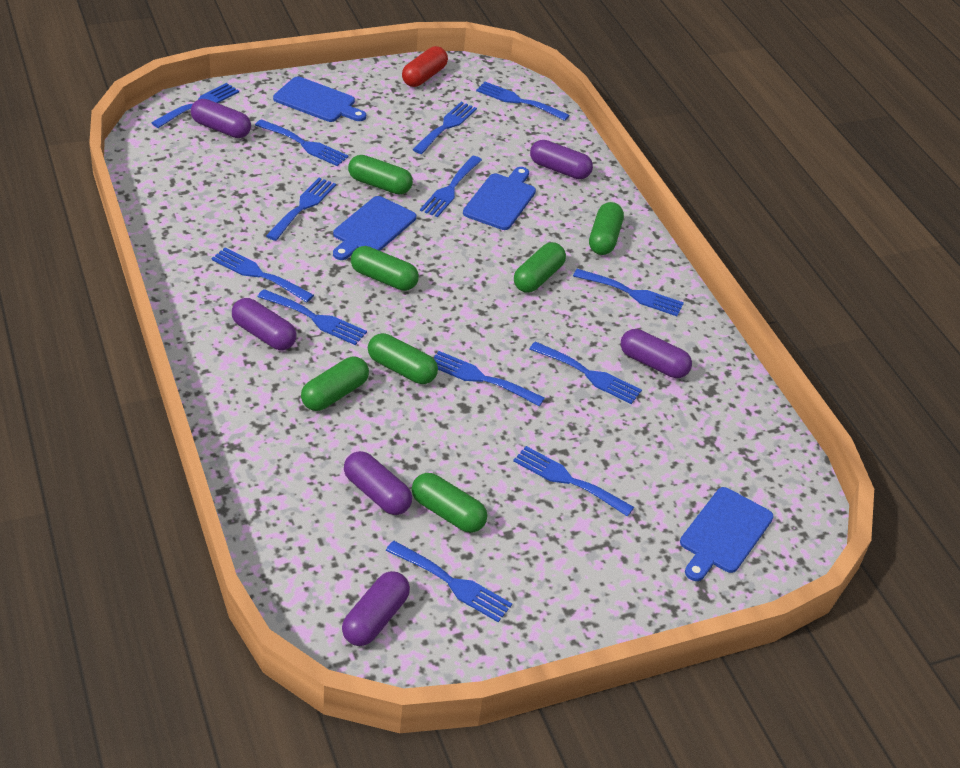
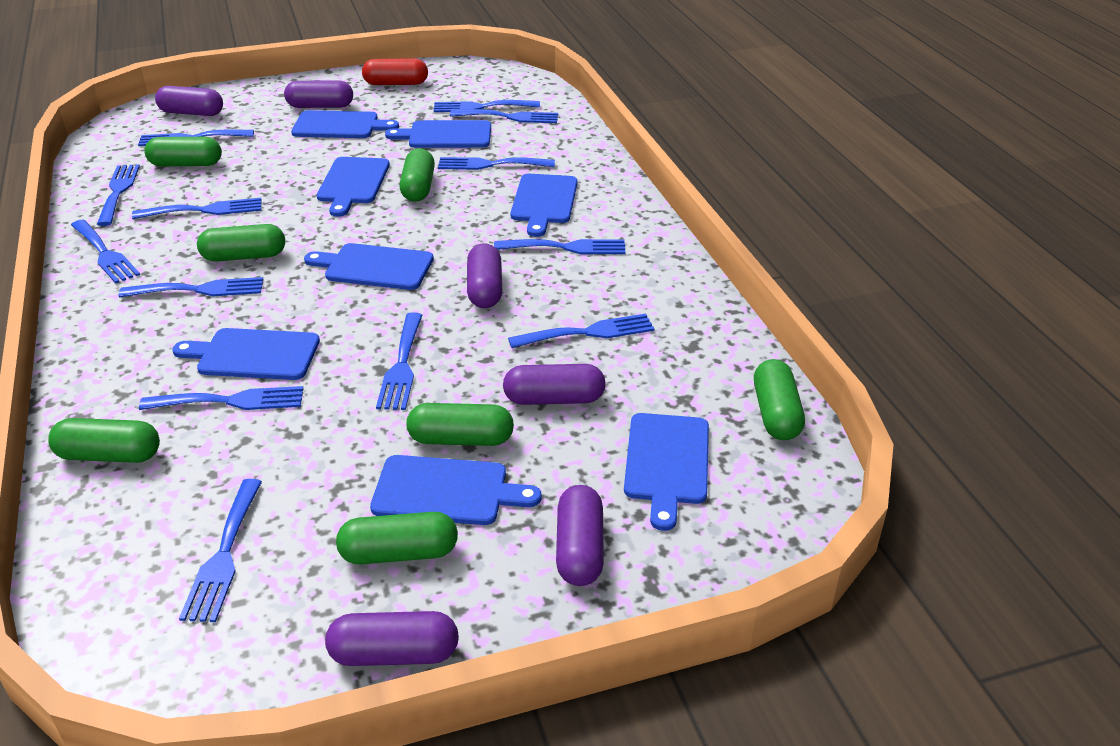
blue cutting board: 4 -> 8

